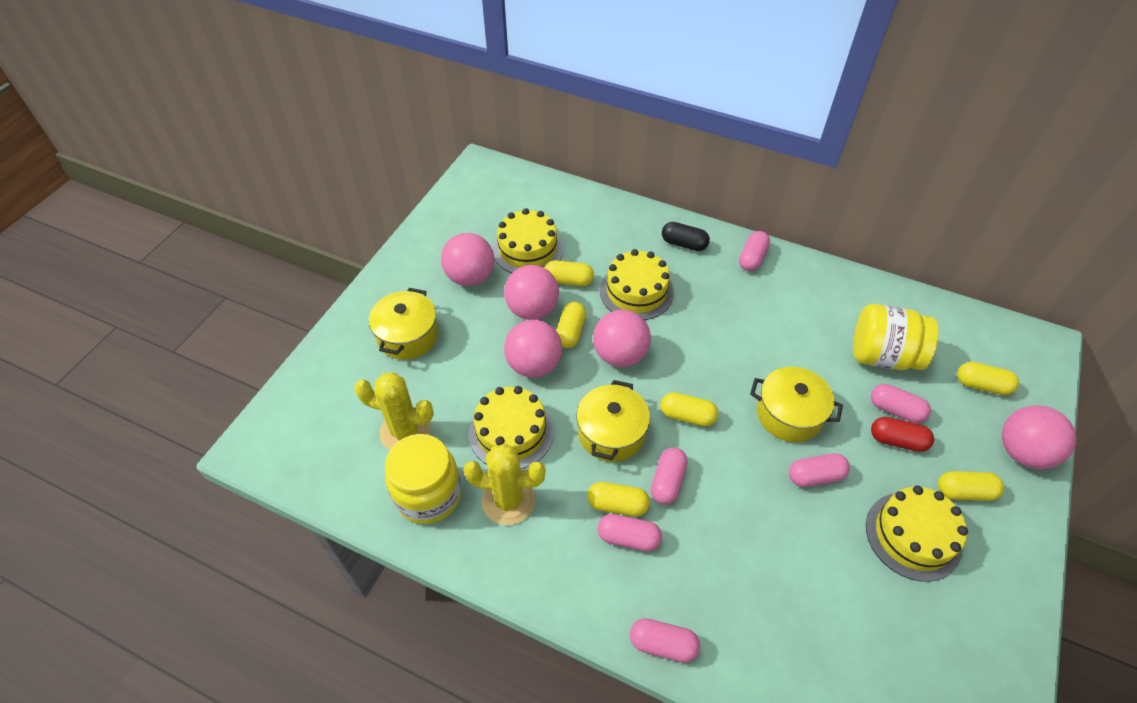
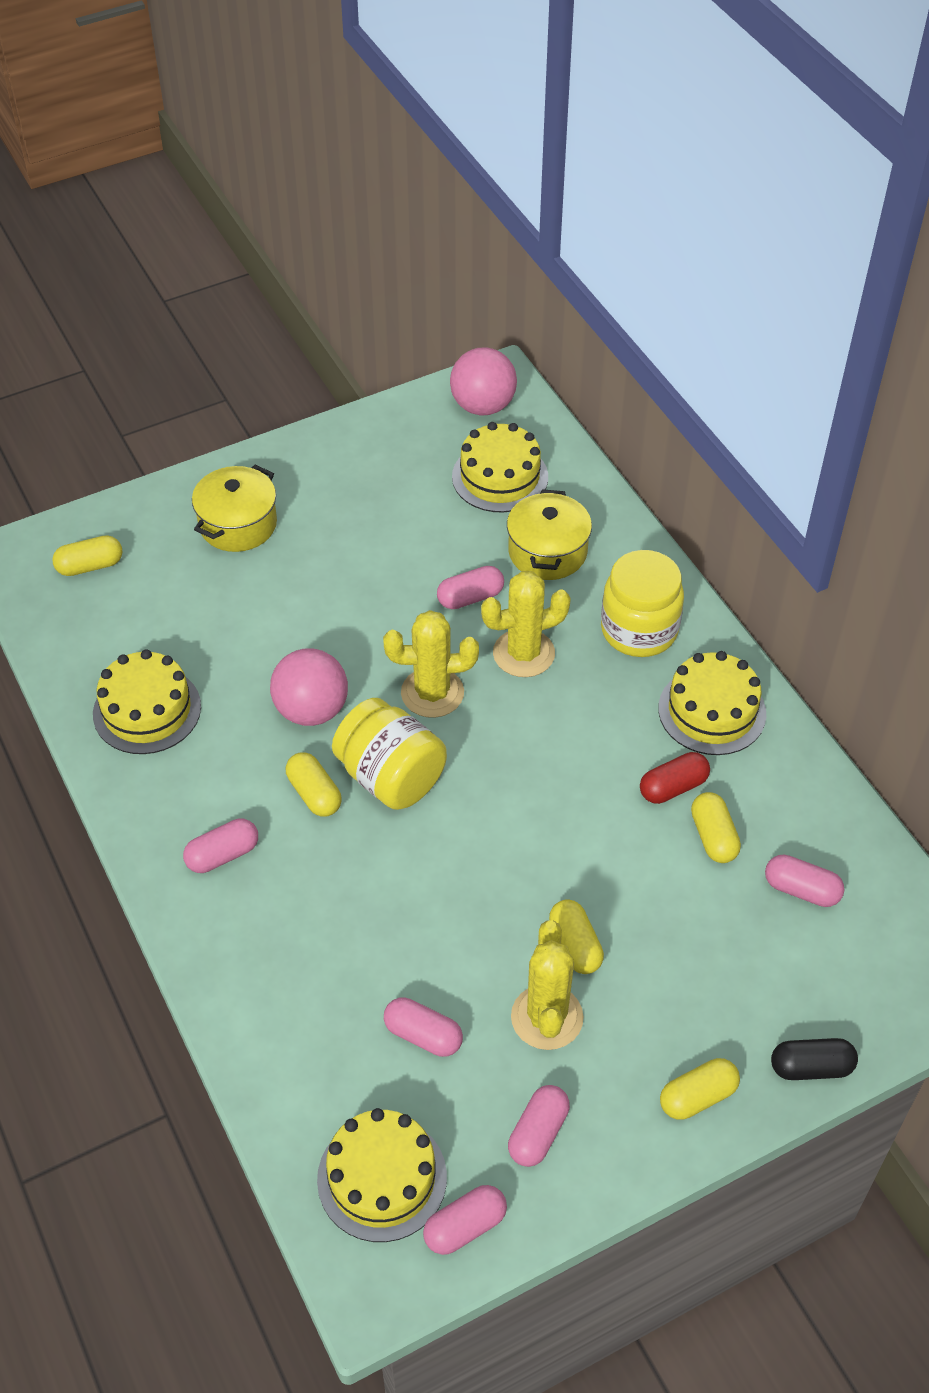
pink ball: 5 -> 2
yellow cactus: 2 -> 3
yellow capsule: 6 -> 5
yellow pot: 3 -> 2

